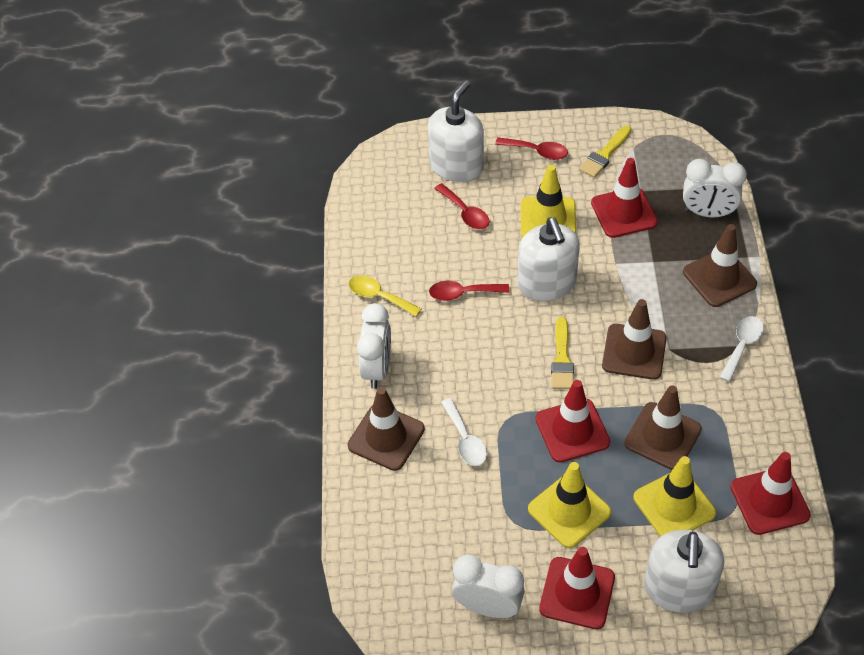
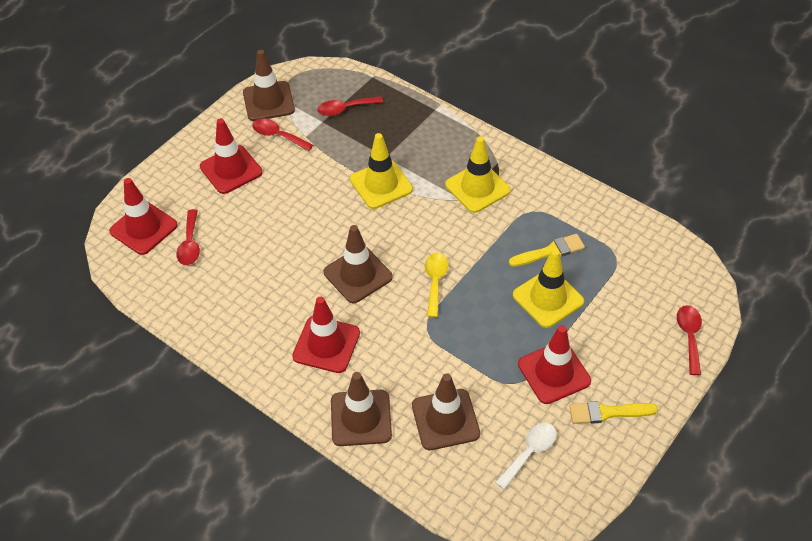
red spoon: 3 -> 4
white clock: 3 -> 0
white soap dispenser: 3 -> 0
white spoon: 2 -> 1

